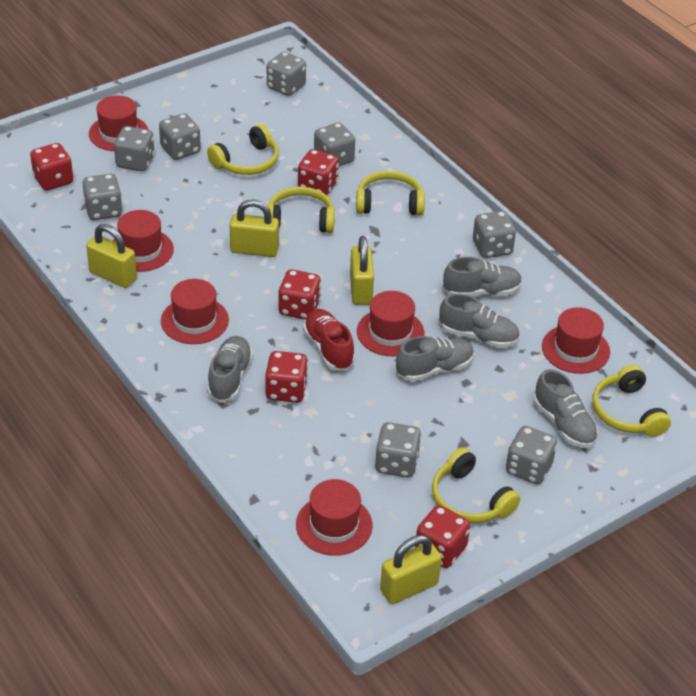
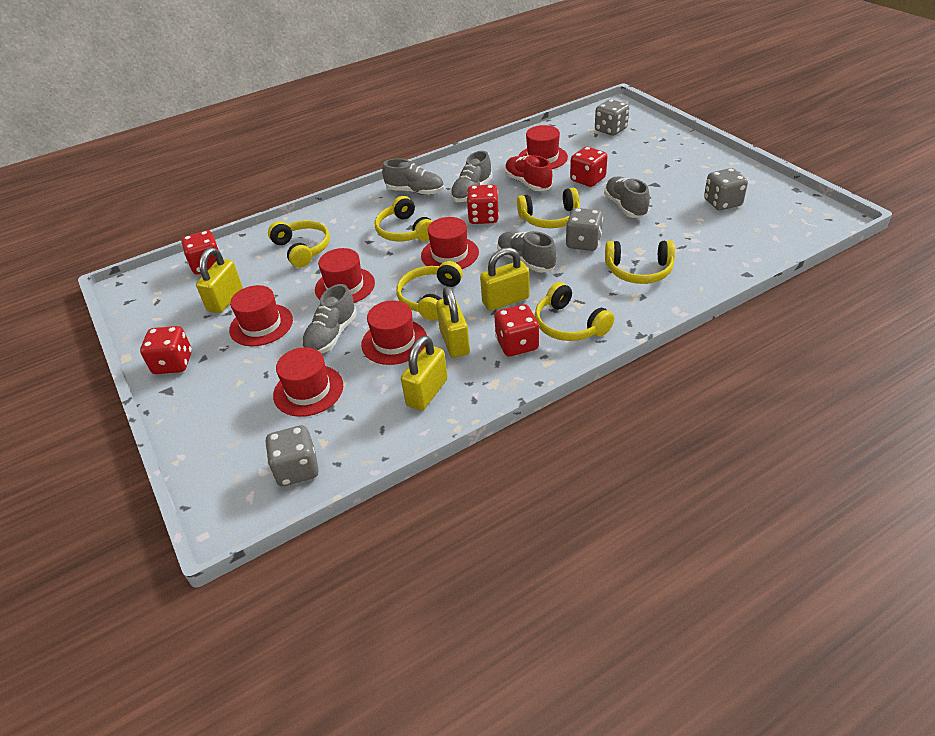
grey dice: 8 -> 4
yellow headphones: 5 -> 6

